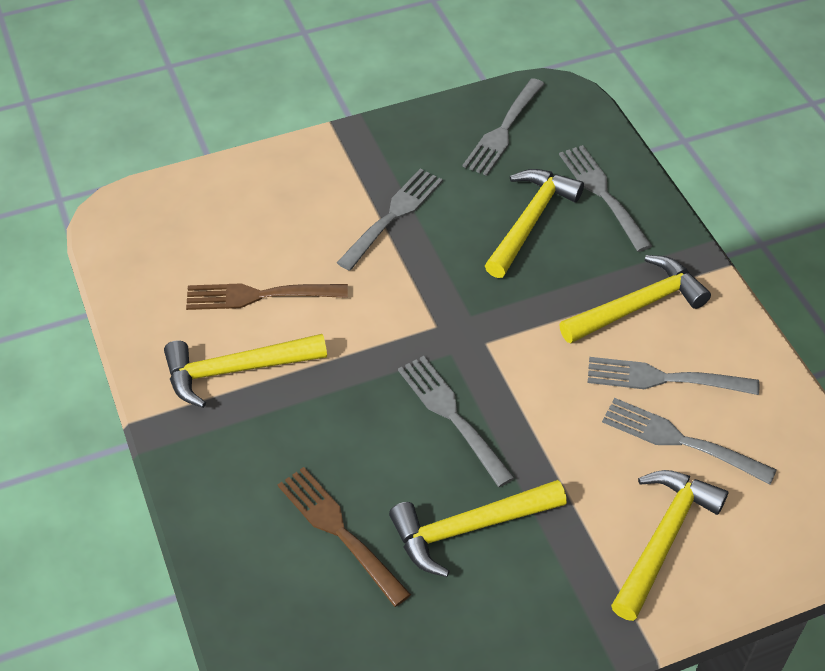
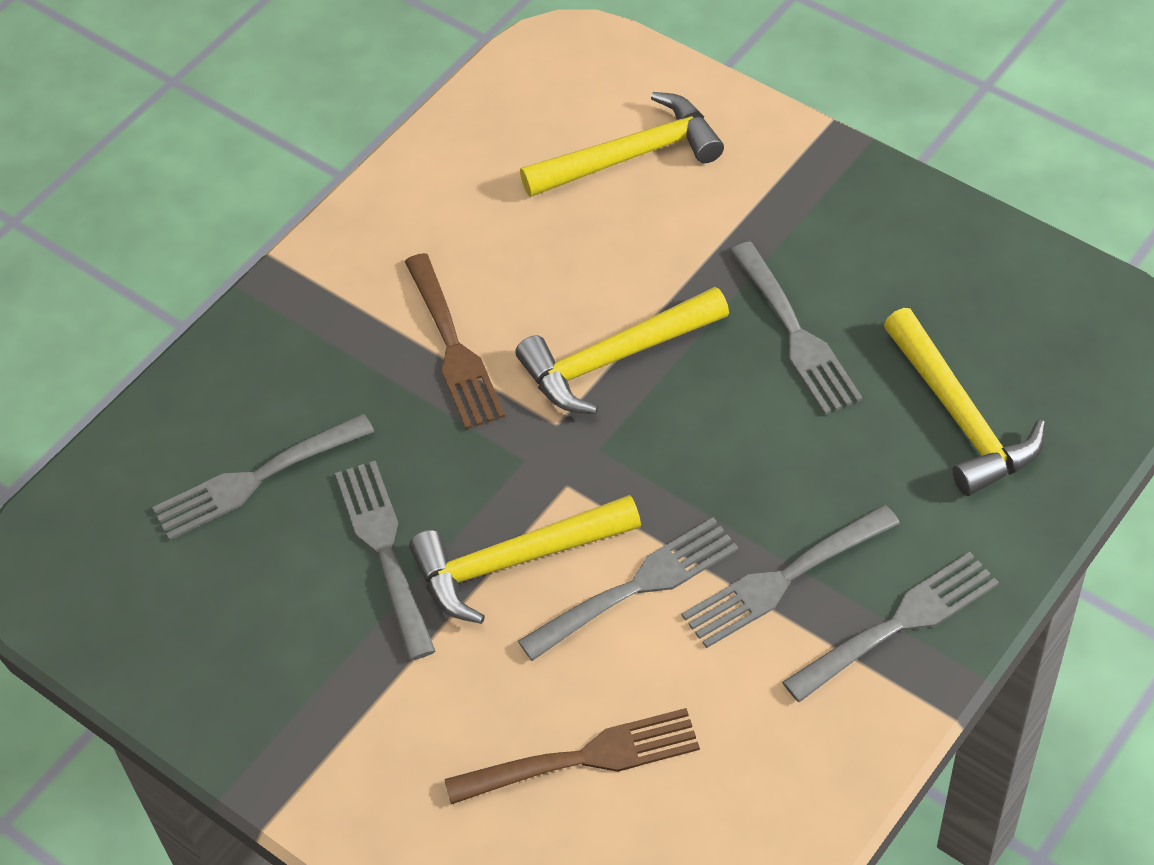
yellow hammer: 5 -> 4

